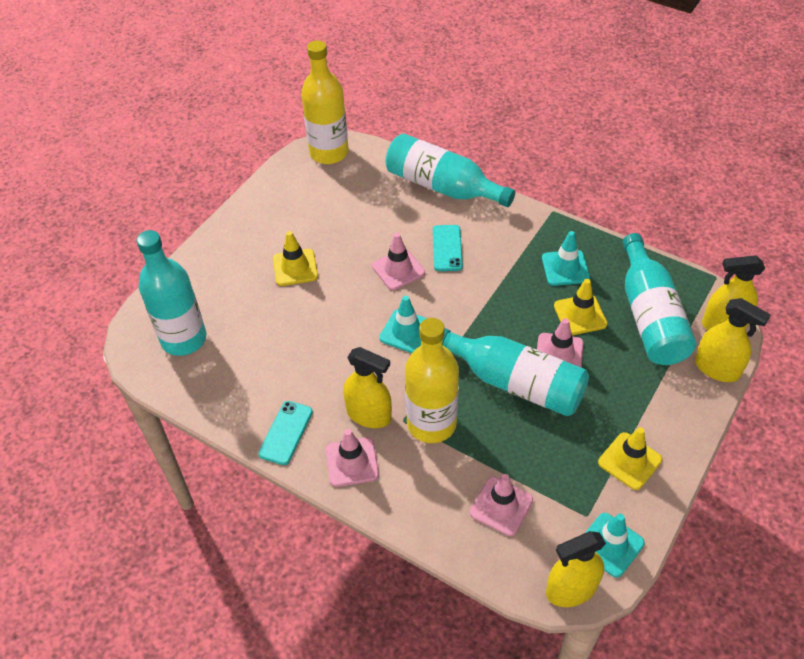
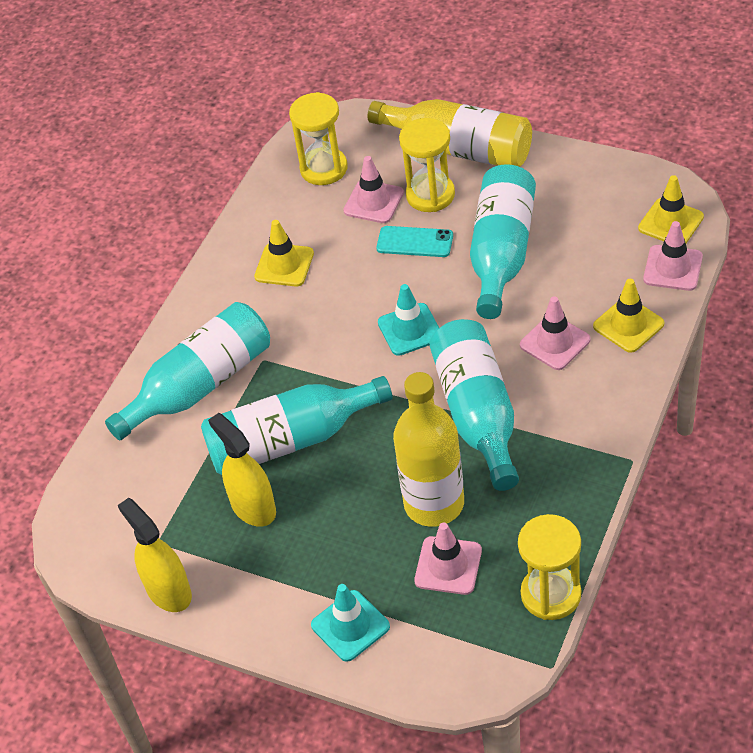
turquoise phone: 2 -> 1
turquoise traffic cone: 3 -> 2
yellow hourglass: 0 -> 3
yellow spray bottle: 4 -> 2

